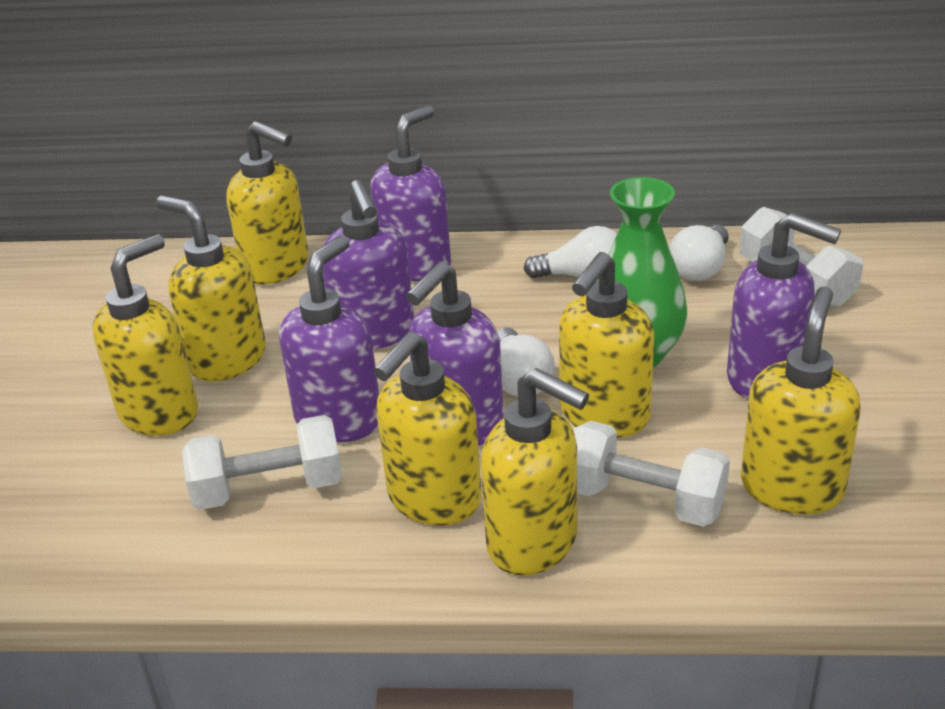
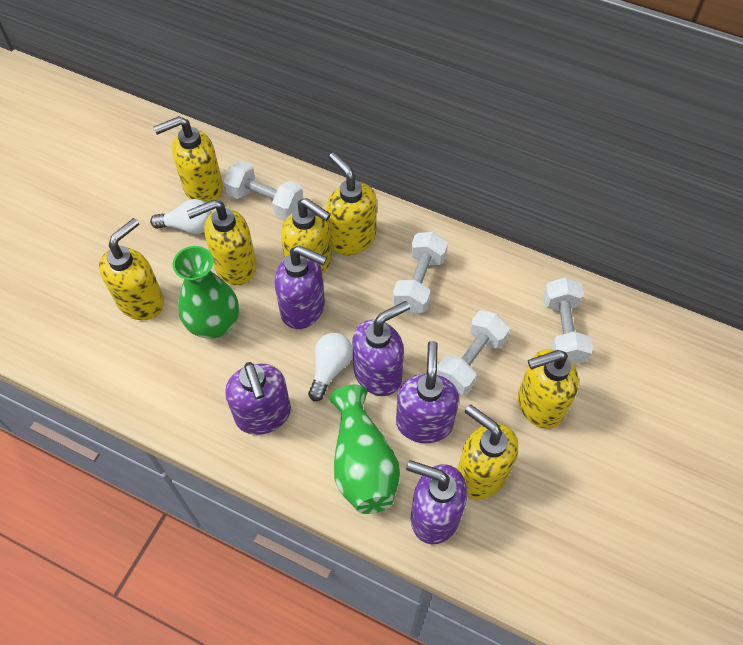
green vase: 1 -> 2
white dumbbell: 3 -> 4
white light bulb: 3 -> 2

